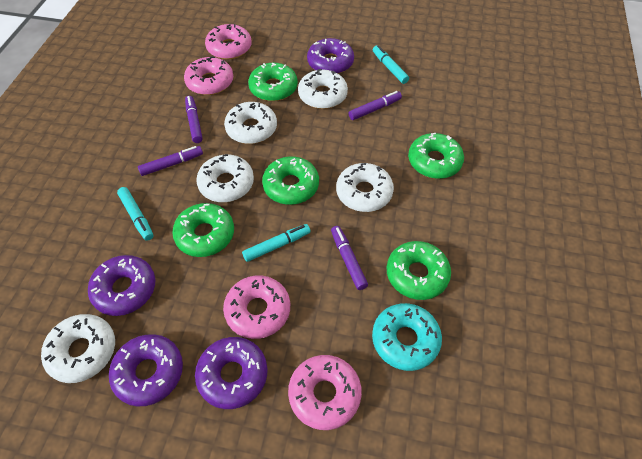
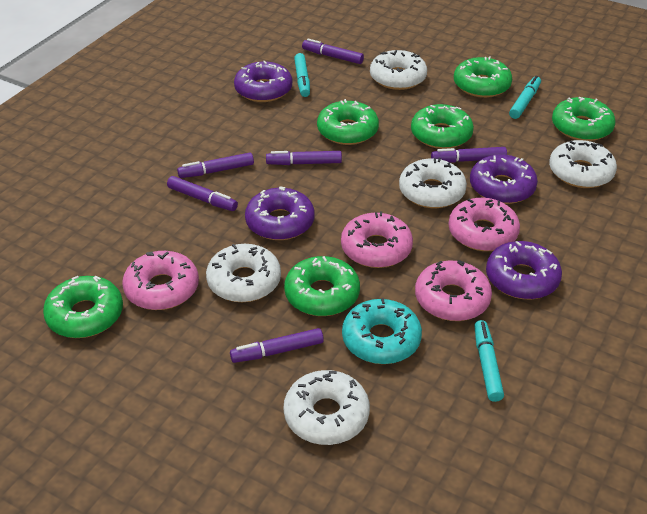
green donut: 5 -> 6
purple marker: 4 -> 6

